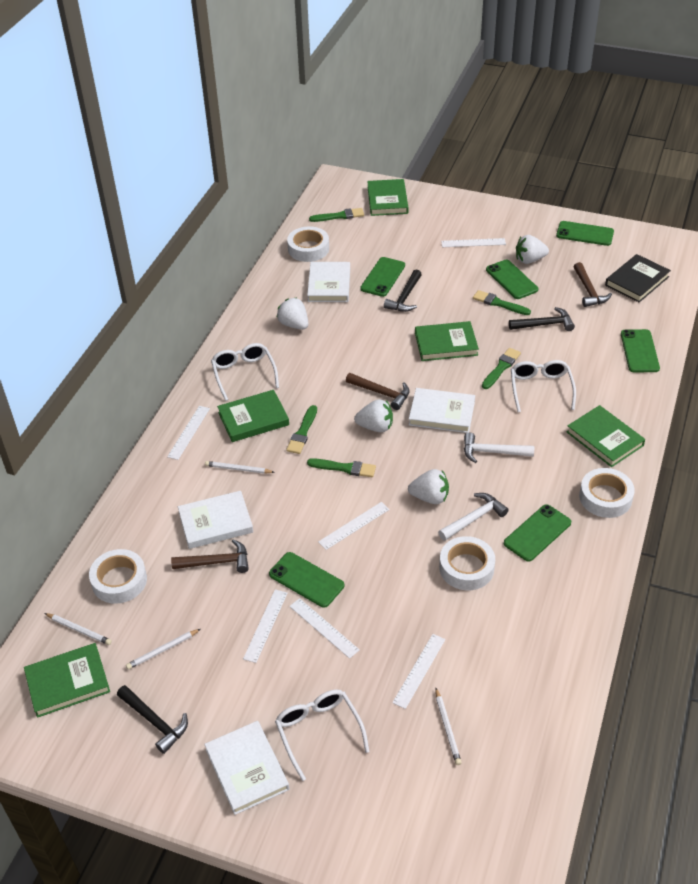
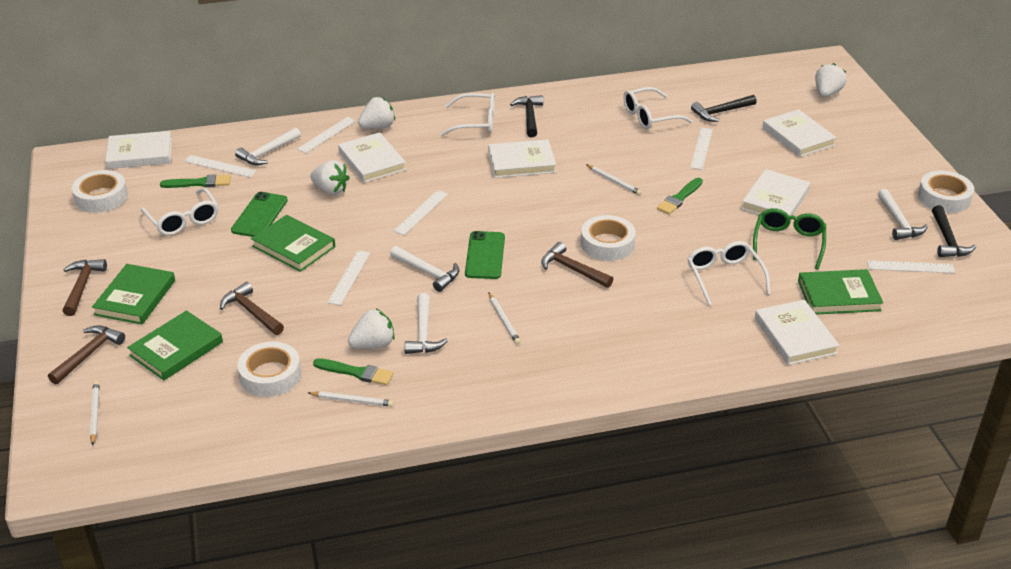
black book: 1 -> 0
brown hammer: 3 -> 4
green book: 5 -> 4
green brush: 5 -> 3
green glasses: 0 -> 1
green phone: 6 -> 2
white book: 4 -> 6
white glasses: 3 -> 4
white hammer: 2 -> 4

